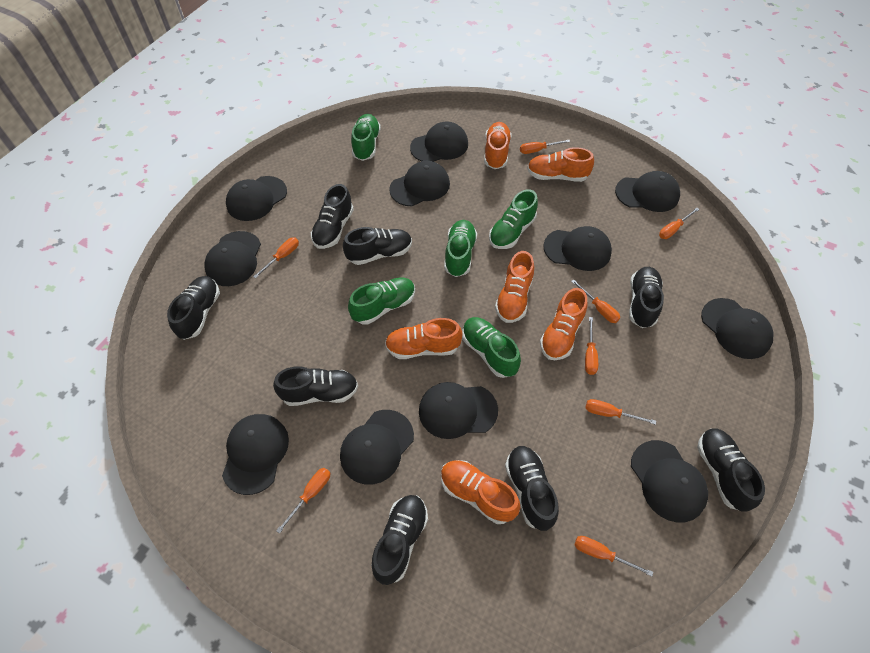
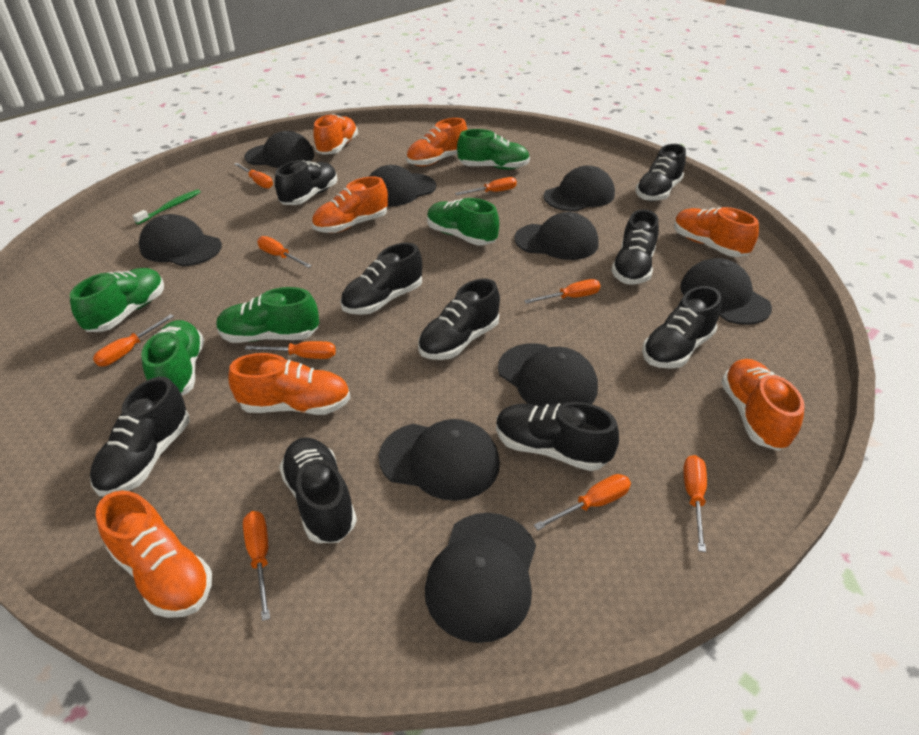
black cap: 11 -> 9
black shoe: 8 -> 9
green toothbrush: 0 -> 1
orange screwdriver: 8 -> 9
orange shoe: 6 -> 7

